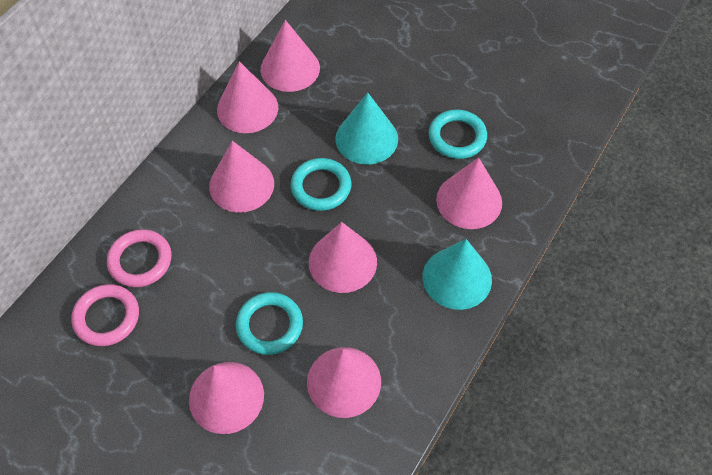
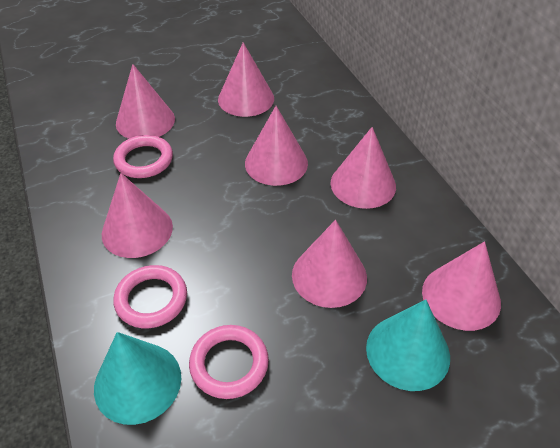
pink ring: 2 -> 3
turquoise ring: 3 -> 0

